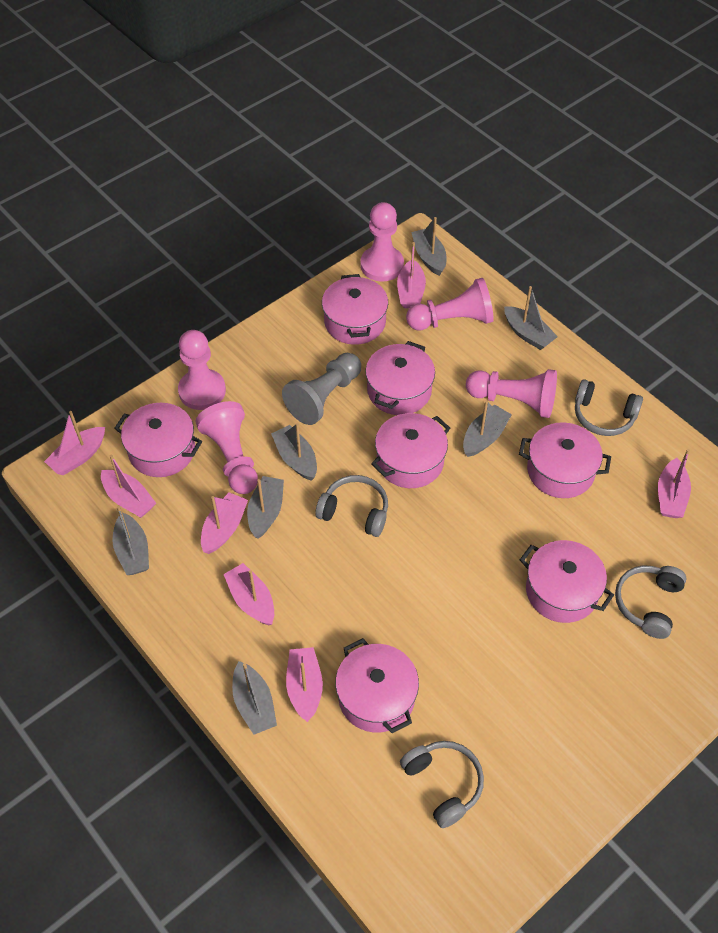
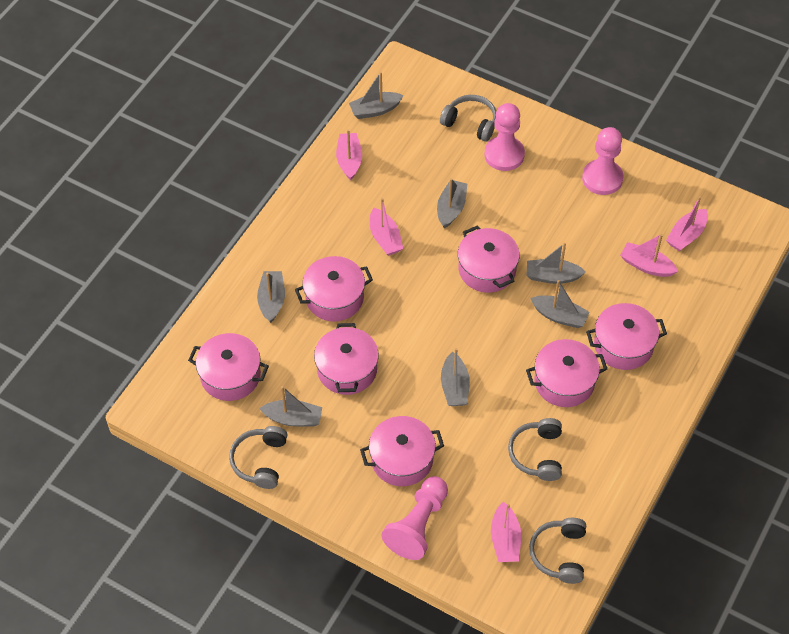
grey pawn: 1 -> 0
pink boat: 7 -> 5
pink pawn: 5 -> 3

